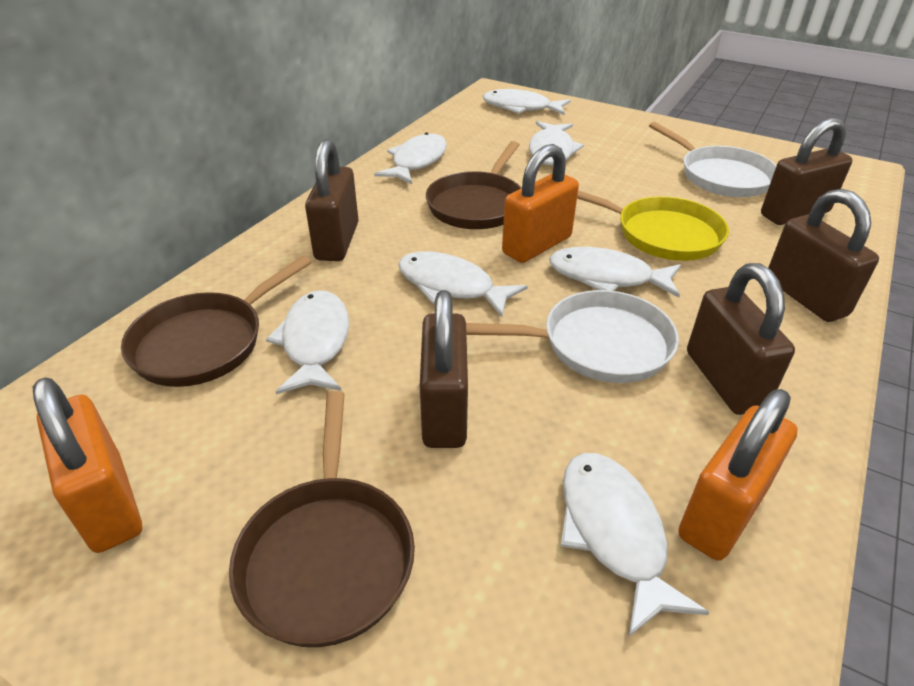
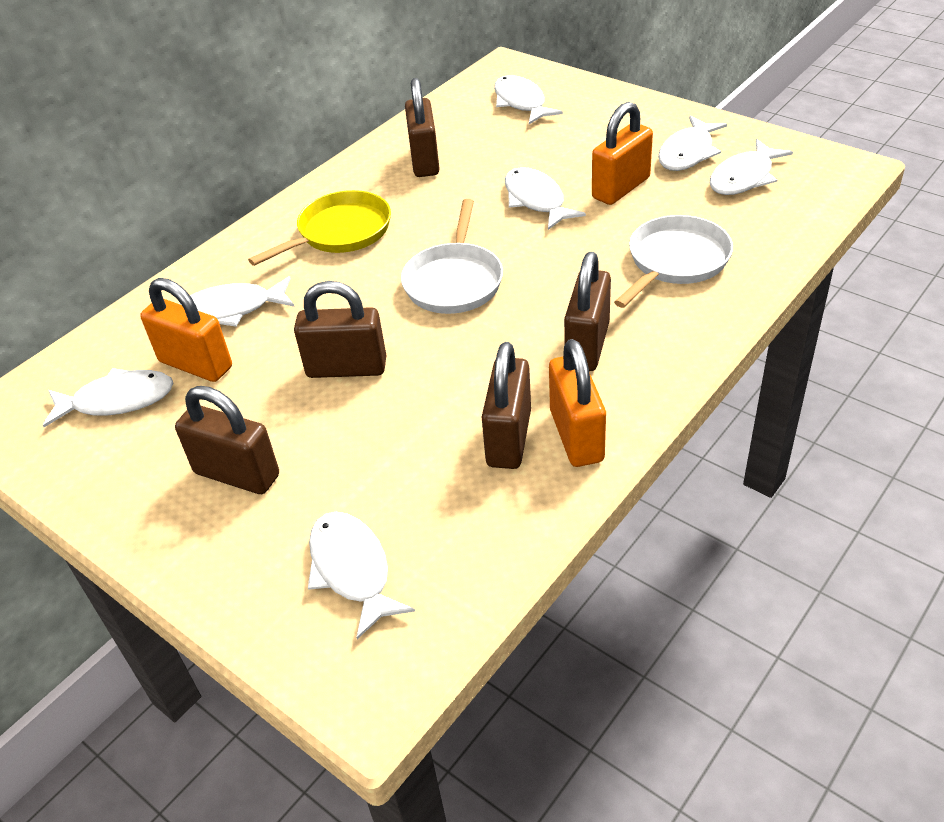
brown pan: 3 -> 0

